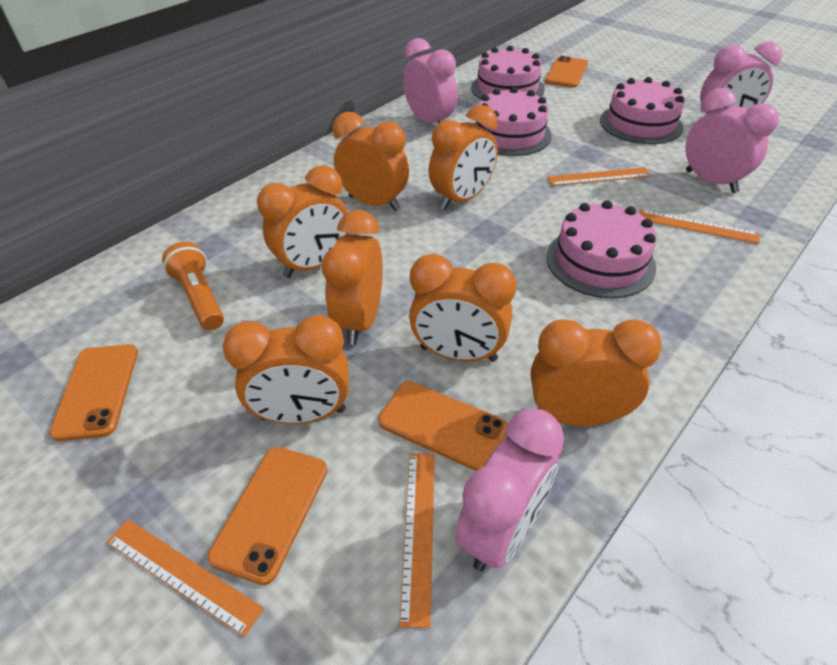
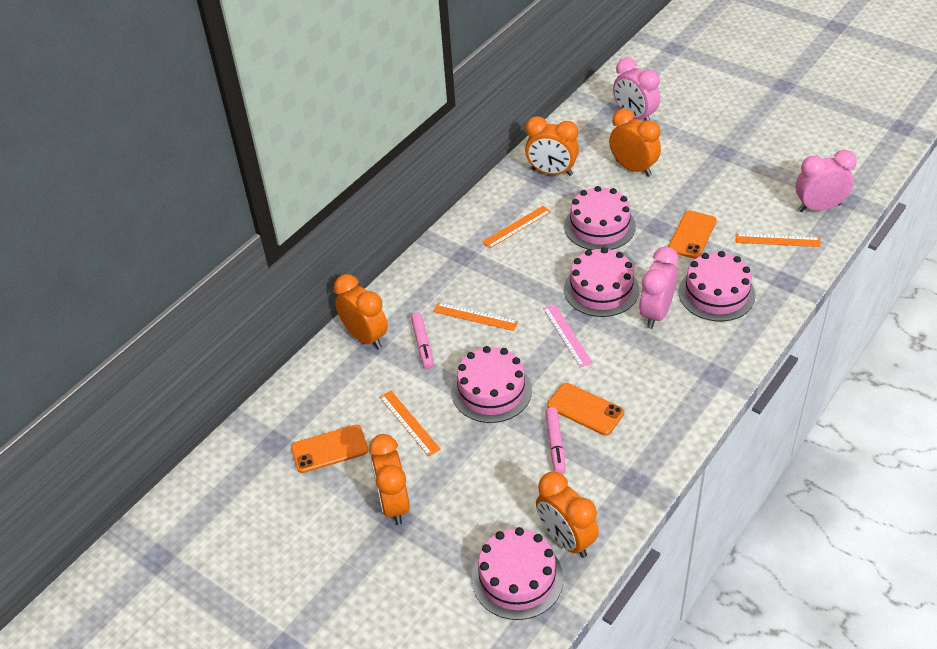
orange clock: 7 -> 5
orange flashlight: 1 -> 0
orange phone: 4 -> 3
pink cake: 4 -> 5
pink clock: 4 -> 3
pink marker: 0 -> 2
pink ruler: 0 -> 1

